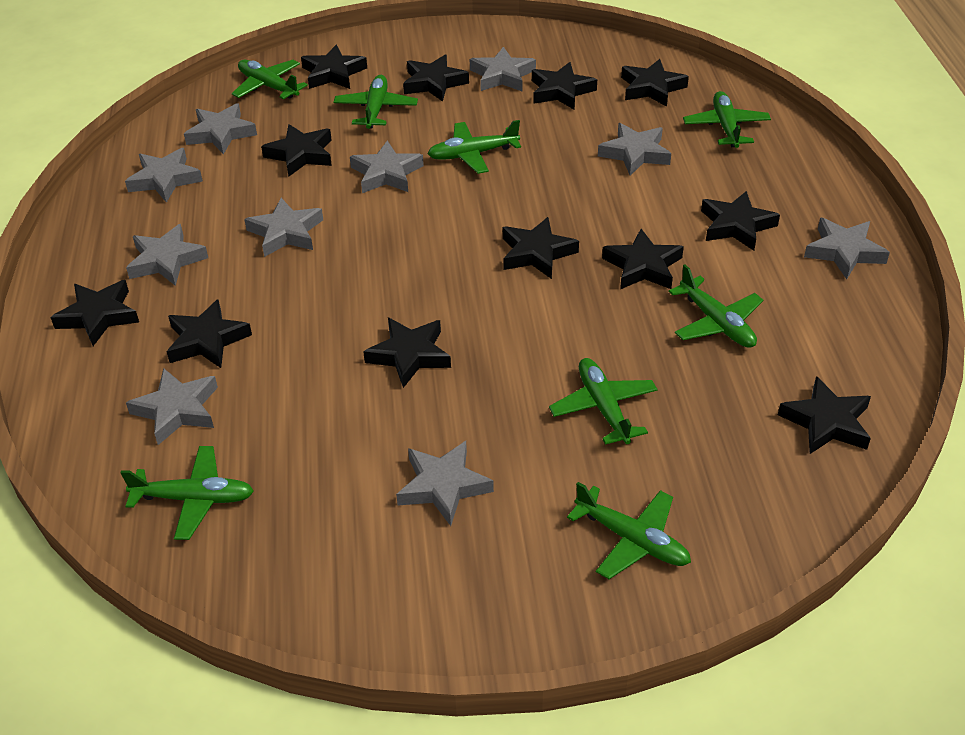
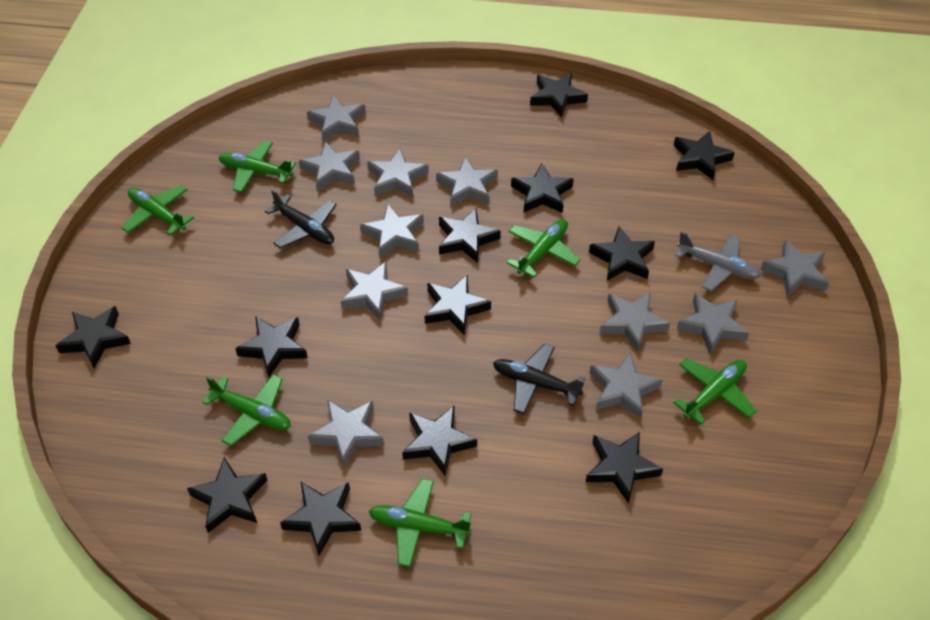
black plane: 0 -> 2
green plane: 8 -> 6
grey plane: 0 -> 1
grey star: 10 -> 11

